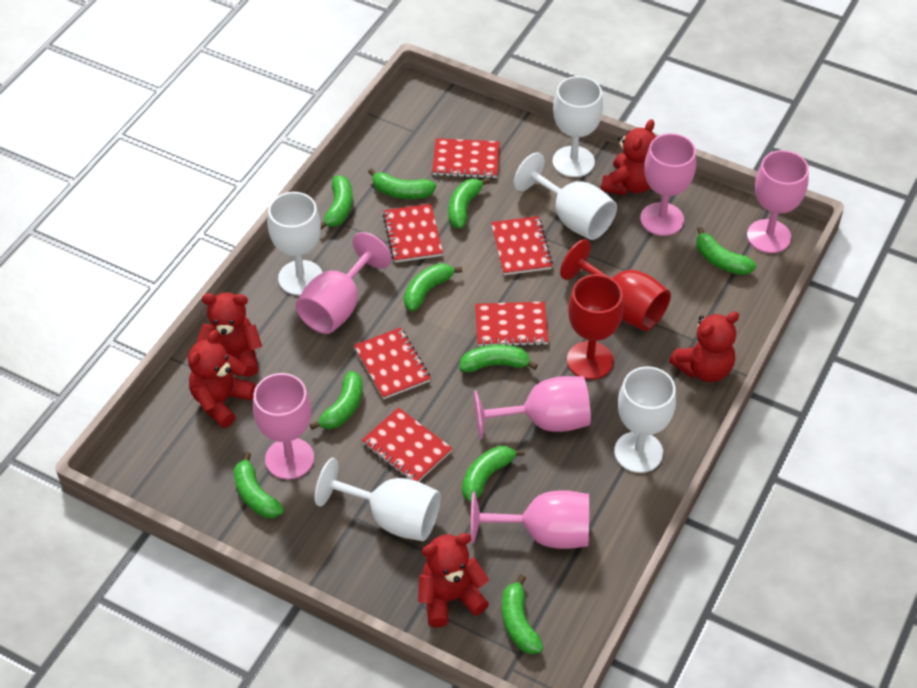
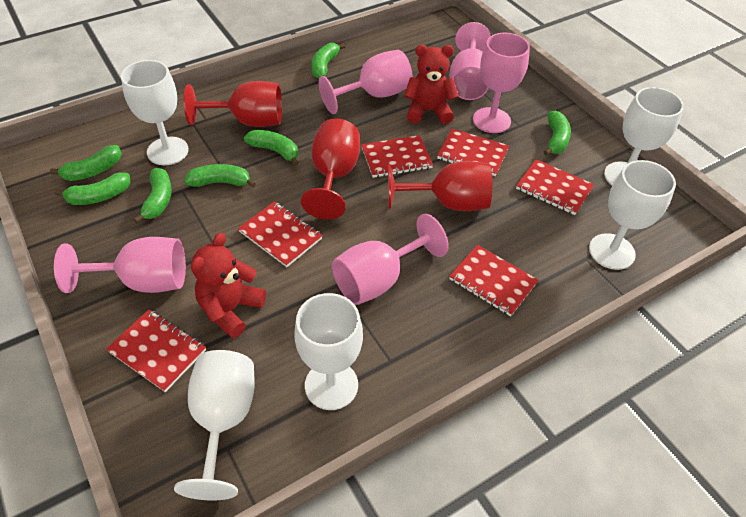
green banana: 10 -> 7
pink goblet: 6 -> 5
red goblet: 2 -> 3
red teddy bear: 5 -> 2

